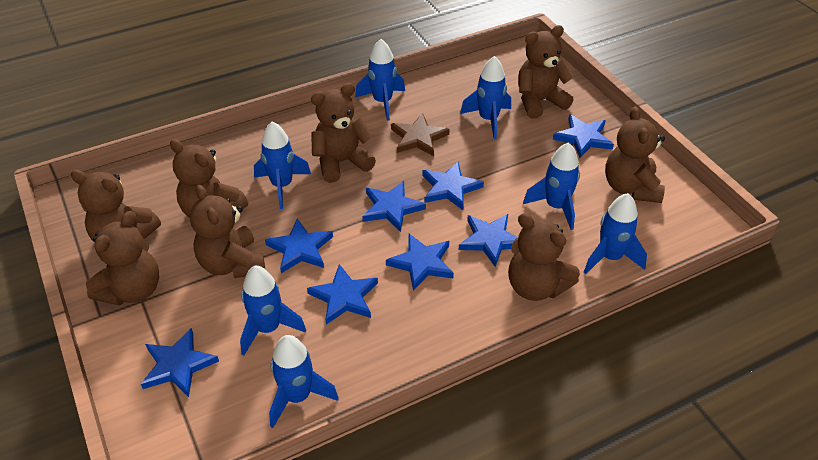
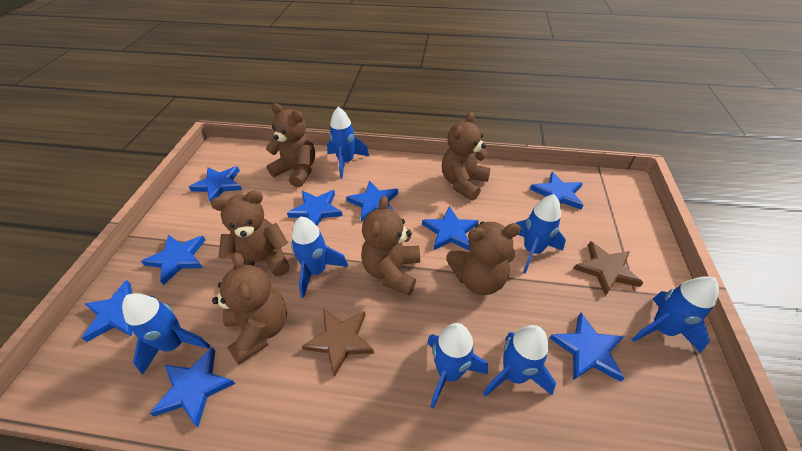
blue star: 8 -> 9
brown star: 1 -> 2
brown teddy bear: 8 -> 6

